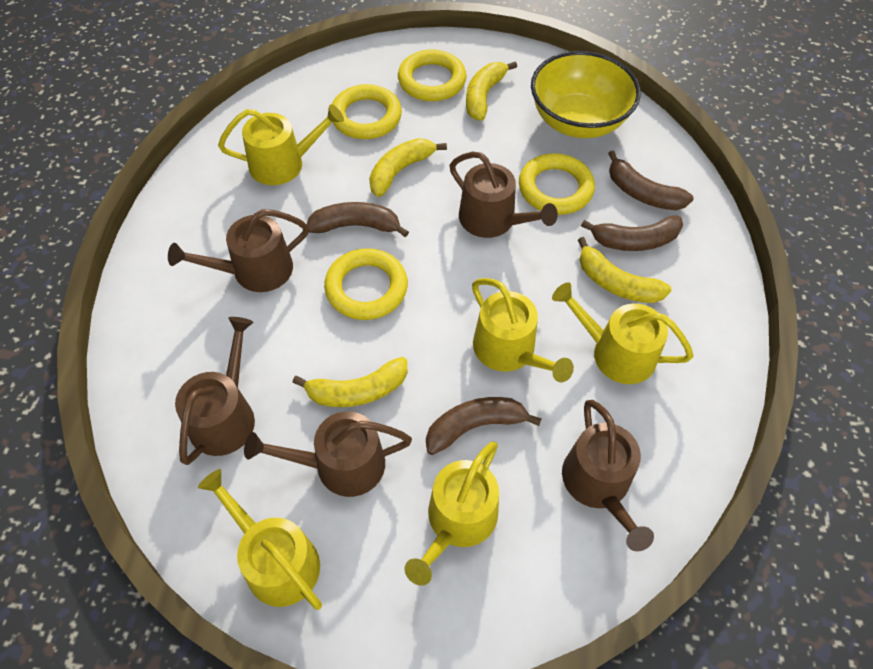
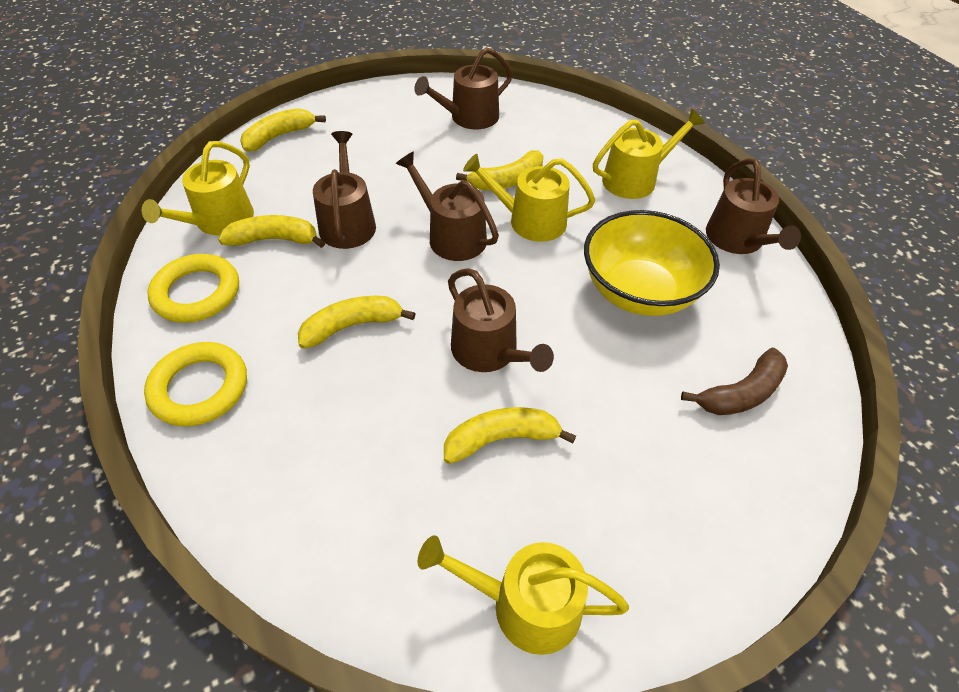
brown banana: 4 -> 1
yellow banana: 4 -> 5
yellow ring: 4 -> 2
yellow watering can: 5 -> 4

